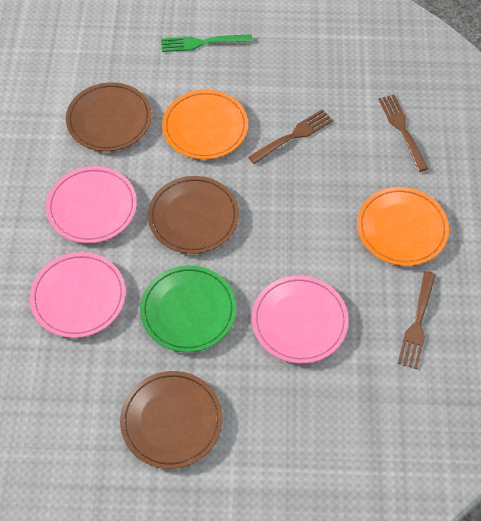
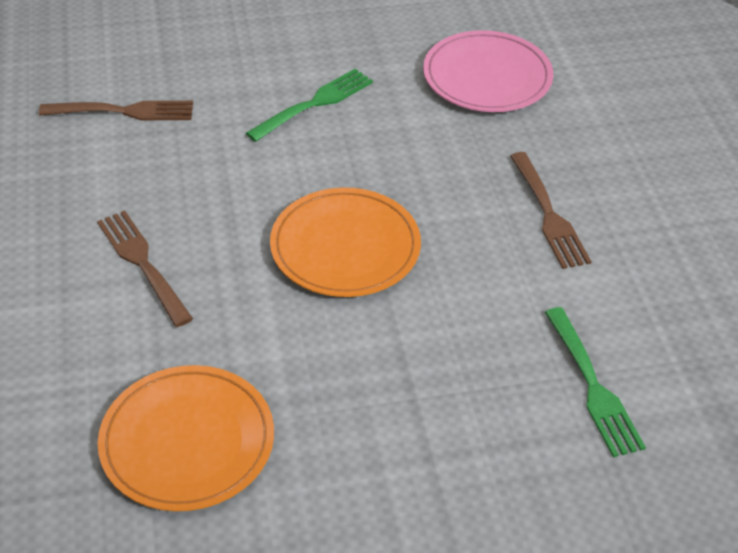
brown plate: 3 -> 0
green fork: 1 -> 2
green plate: 1 -> 0
pink plate: 3 -> 1

